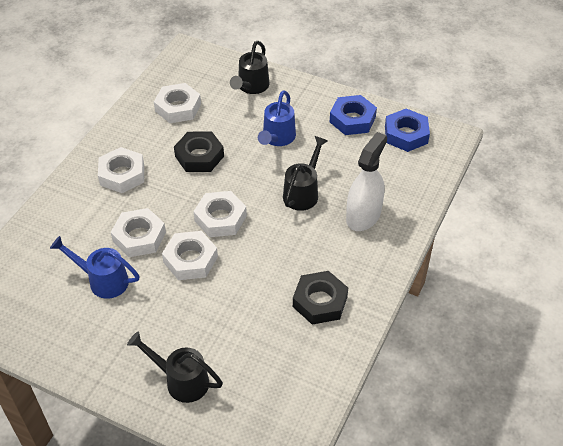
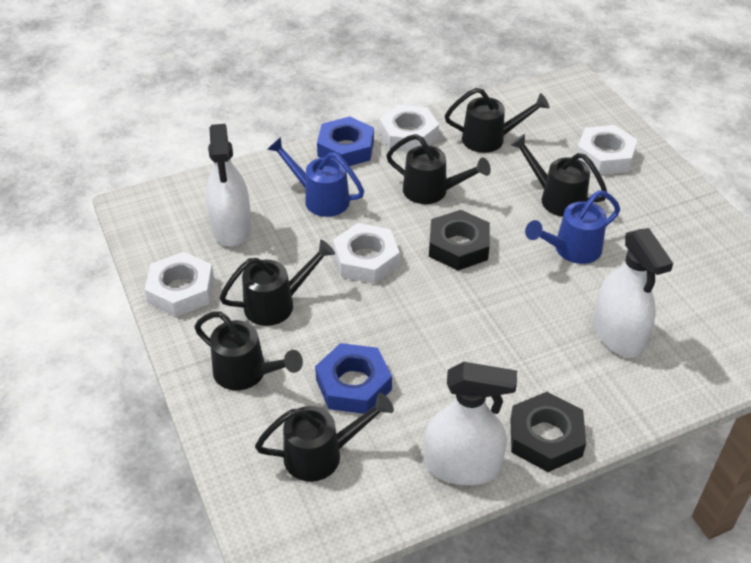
black watering can: 3 -> 6
white nut: 5 -> 4
white spray bottle: 1 -> 3

